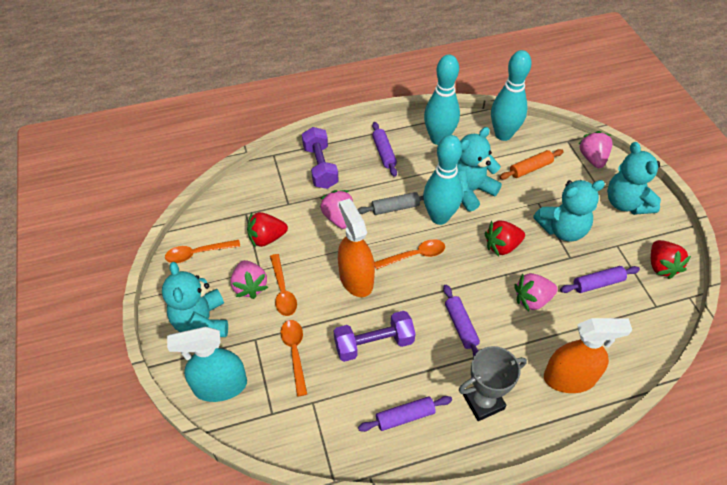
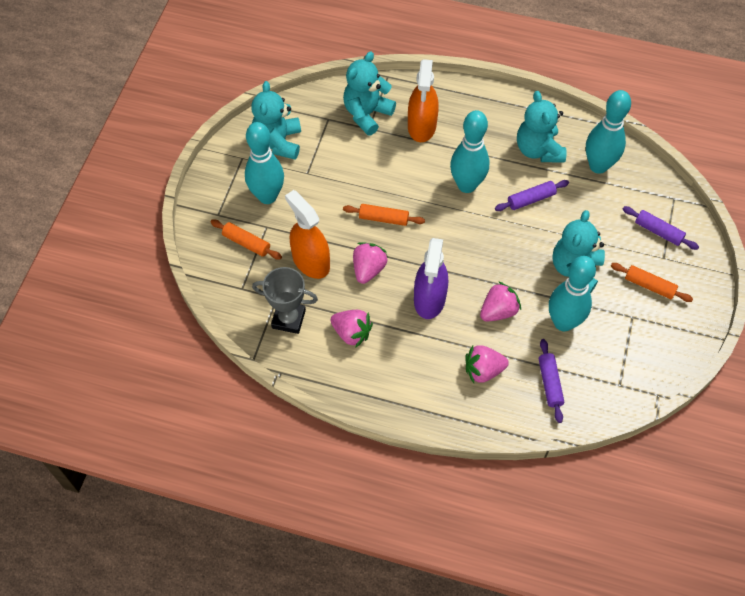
grey rolling pin: 1 -> 0
orange rolling pin: 1 -> 3
orange spoon: 4 -> 0
purple dumbbell: 2 -> 0
purple rolling pin: 4 -> 3
purple spray bottle: 0 -> 1
red strawberry: 3 -> 0
turquoise bowling pin: 3 -> 4
turquoise spray bottle: 1 -> 0

